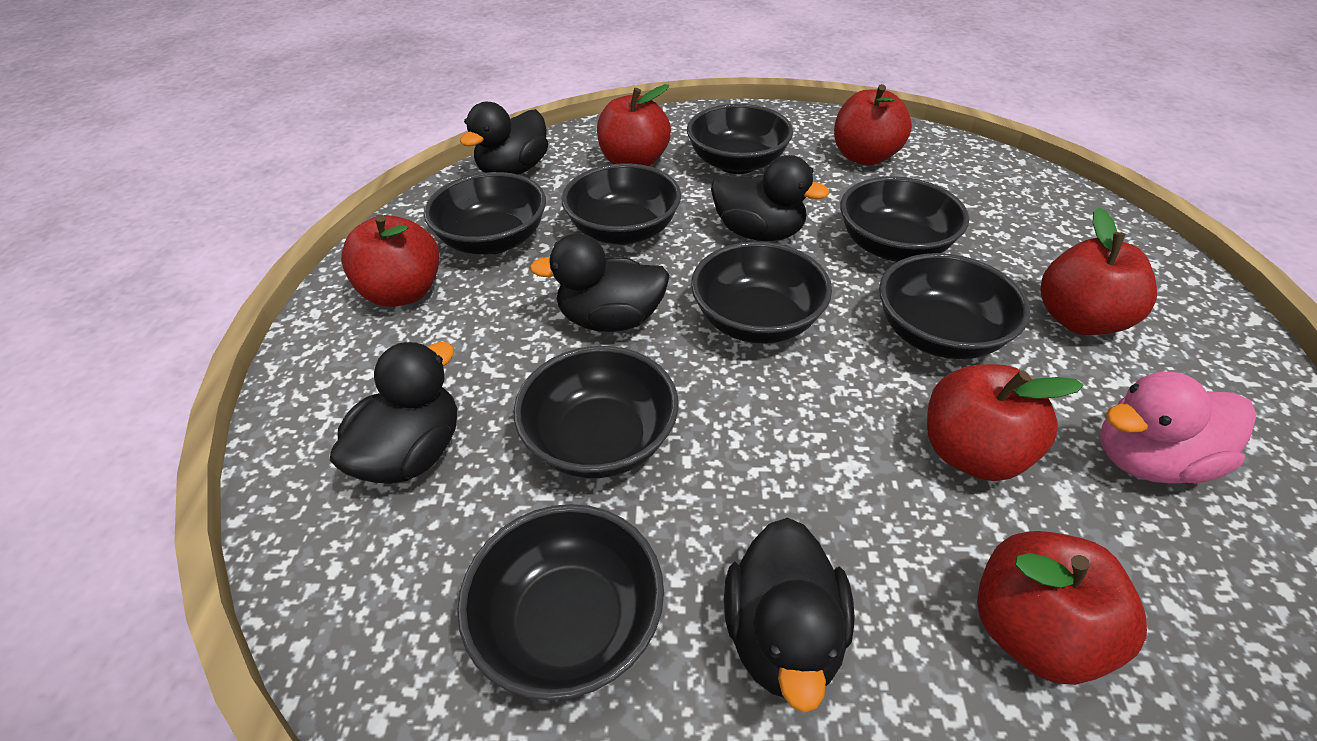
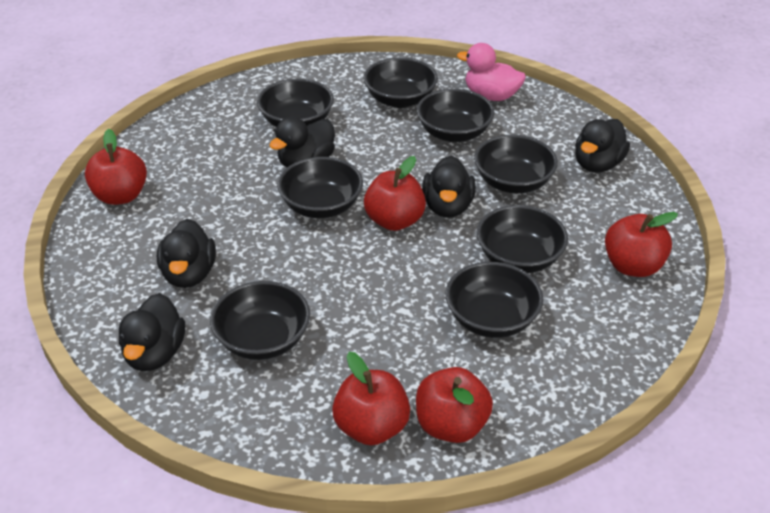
red apple: 6 -> 5

